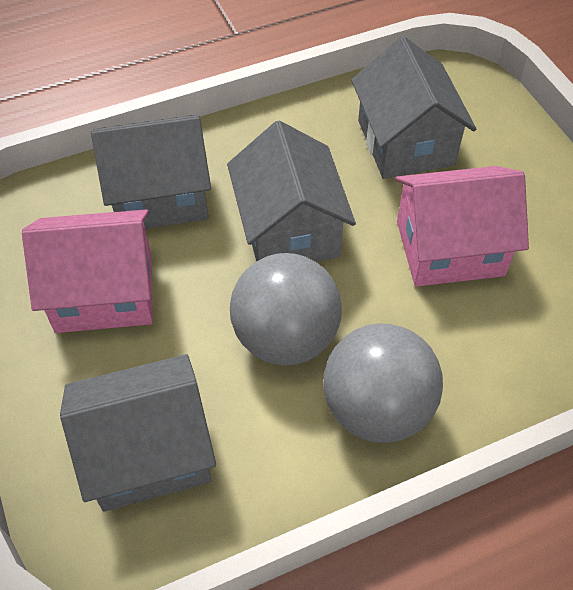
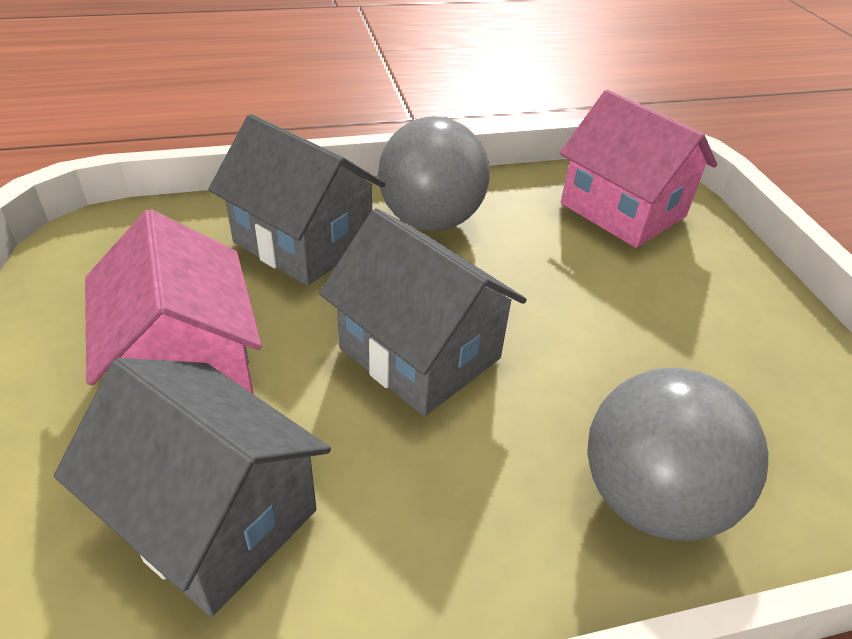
grey house: 4 -> 3

